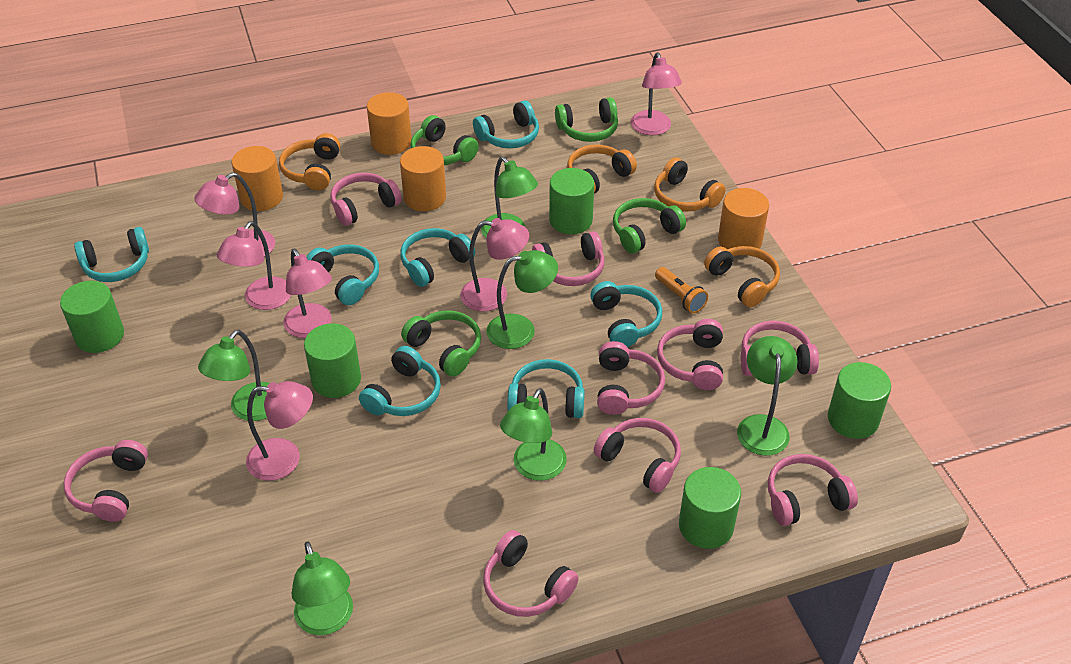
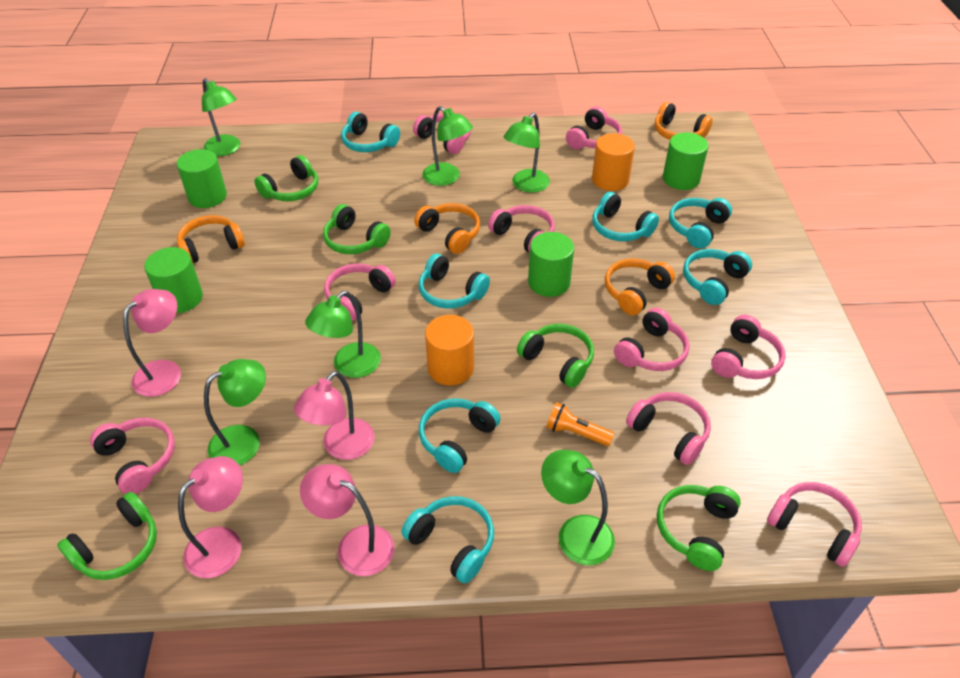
green cylinder: 5 -> 4
green headphones: 4 -> 5
orange cylinder: 4 -> 2
pink lamp: 6 -> 4

